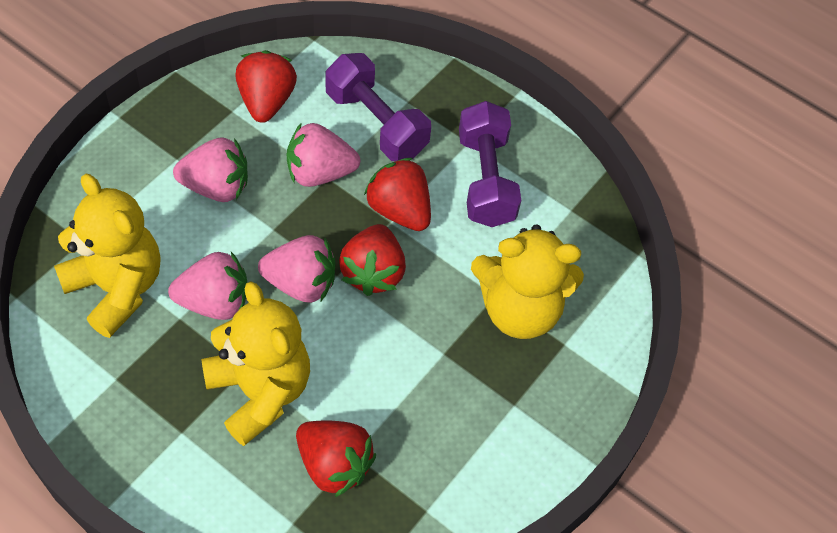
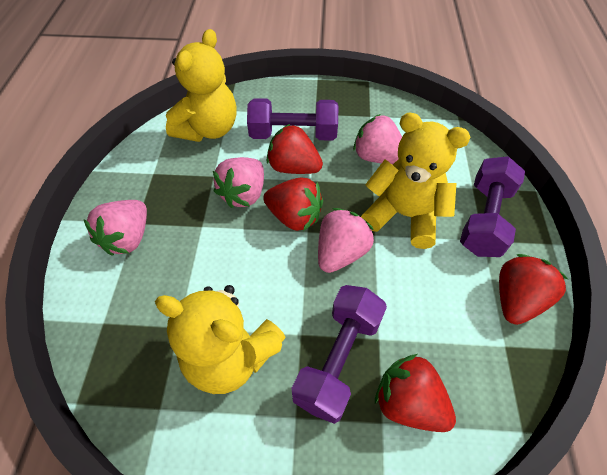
purple dumbbell: 2 -> 3

